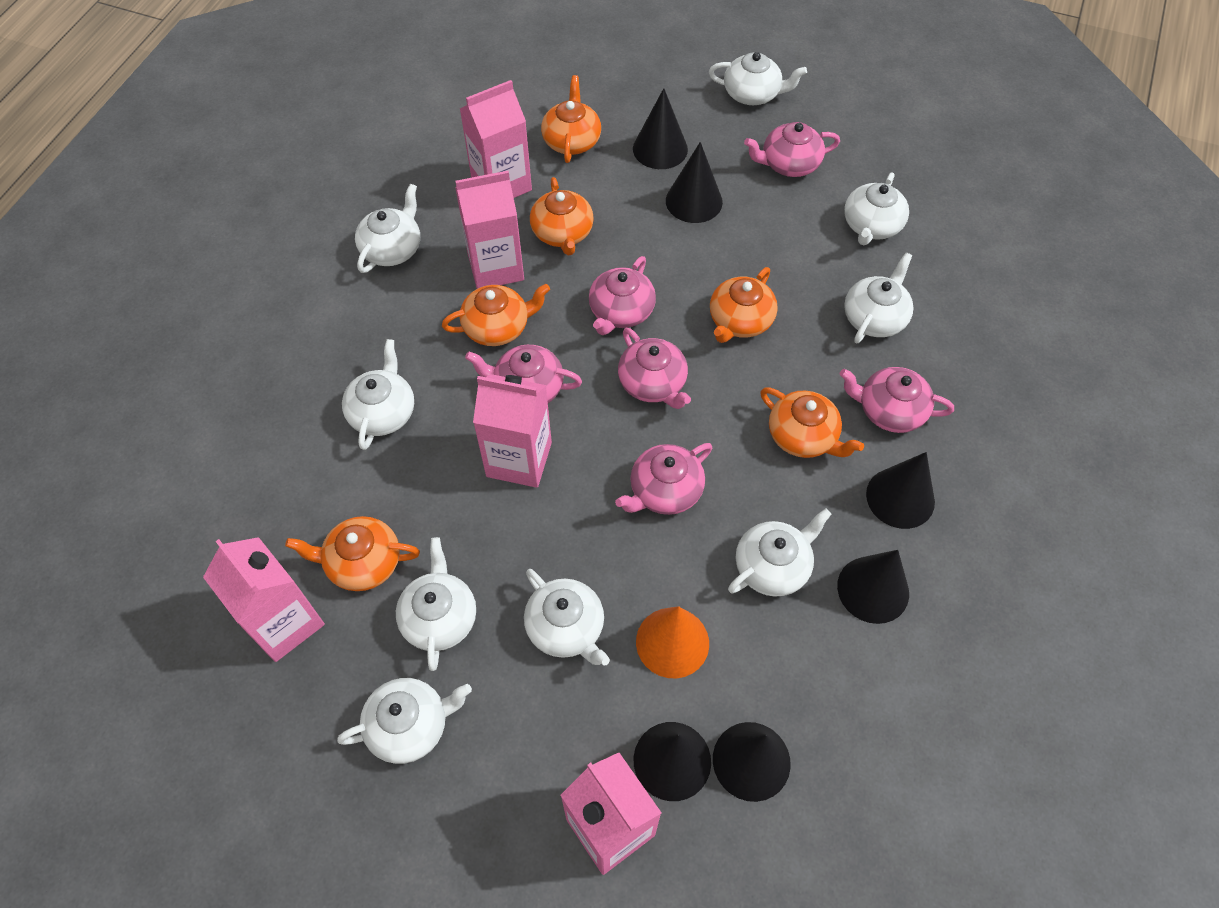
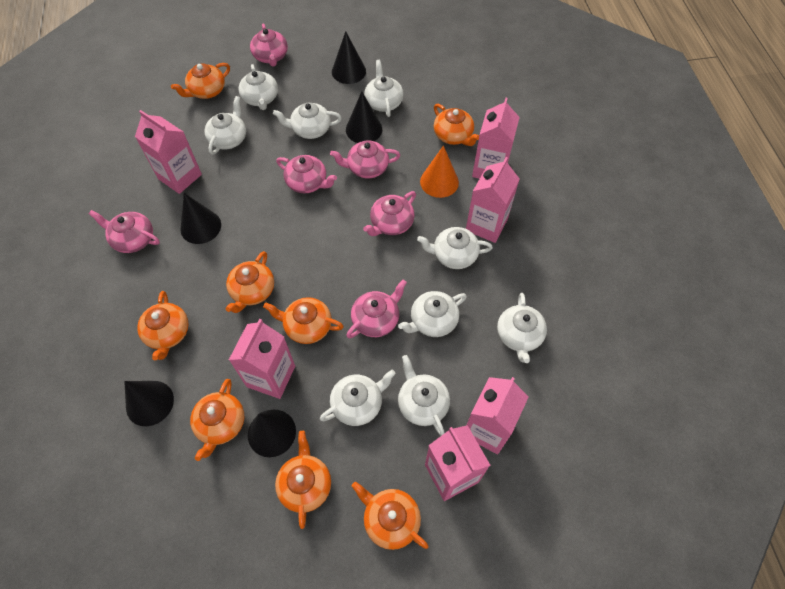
black cone: 6 -> 5
orange teapot: 6 -> 8
pink carton: 5 -> 6

